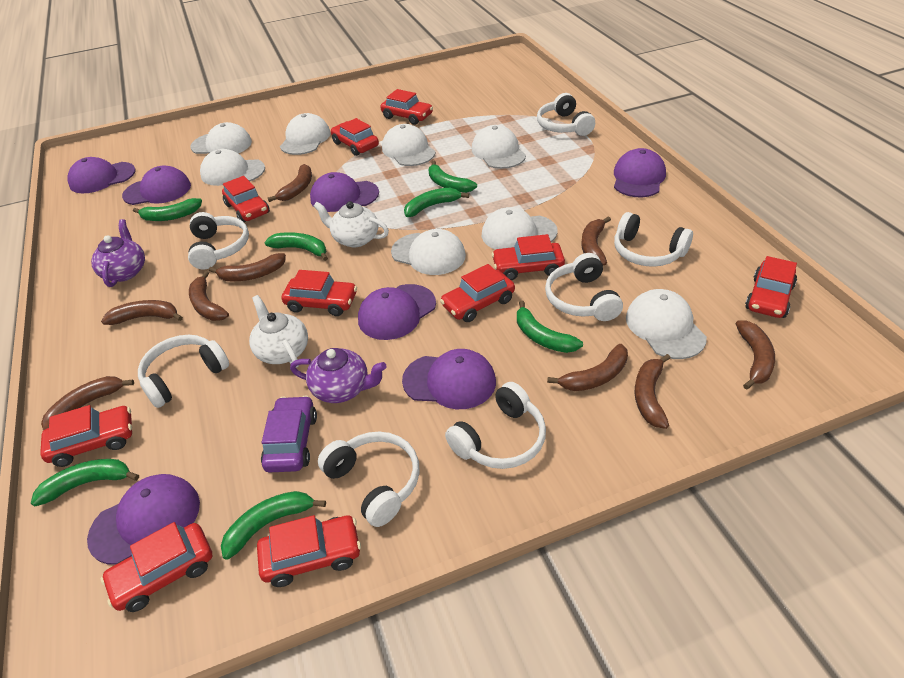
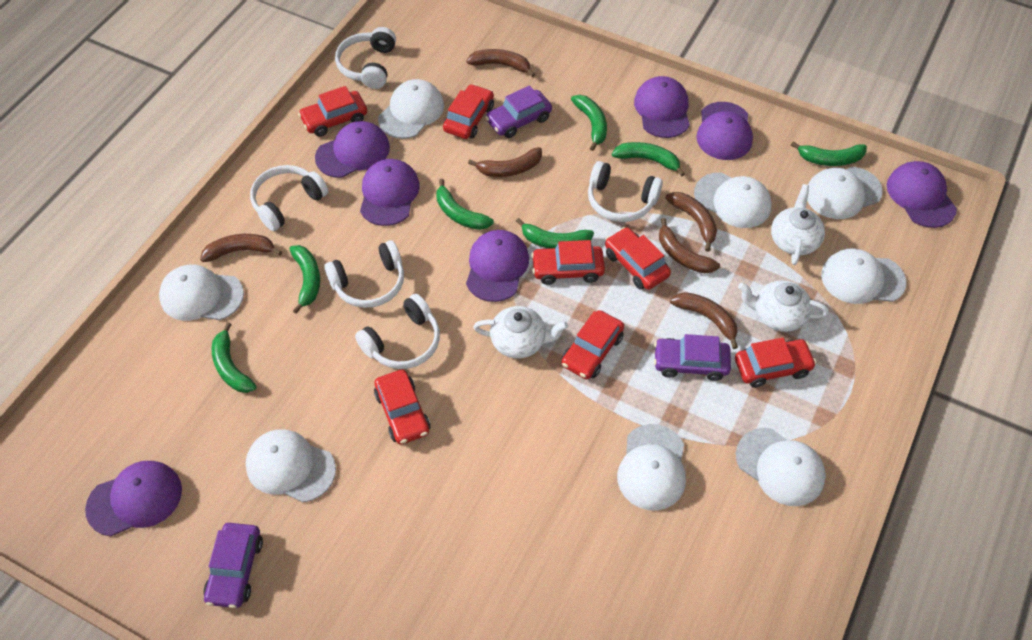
brown banana: 9 -> 6
purple car: 1 -> 3
purple teapot: 2 -> 0
red car: 10 -> 7
white headphones: 7 -> 5
white teapot: 2 -> 3

